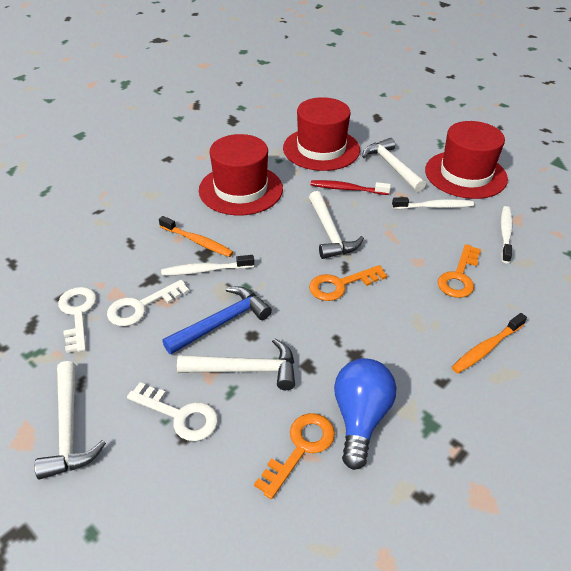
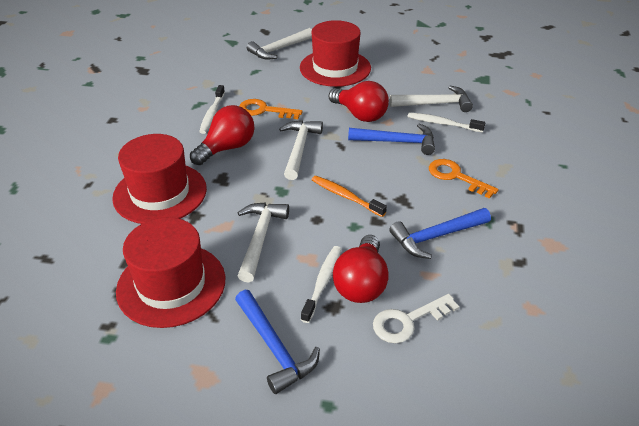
blue hammer: 1 -> 3
blue light bulb: 1 -> 0
orange key: 3 -> 2
orange toothbrush: 2 -> 1
red light bulb: 0 -> 3
red toothbrush: 1 -> 0
white key: 3 -> 1

